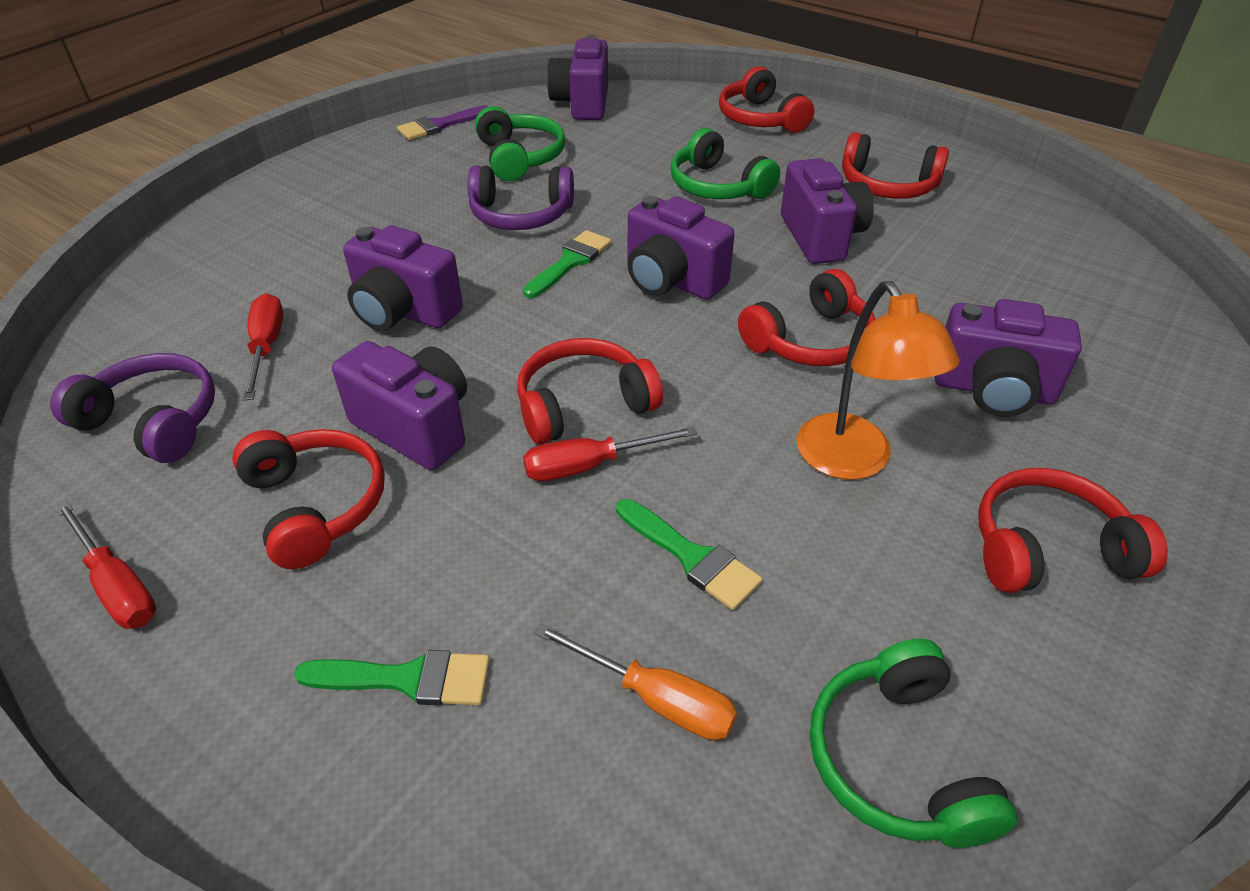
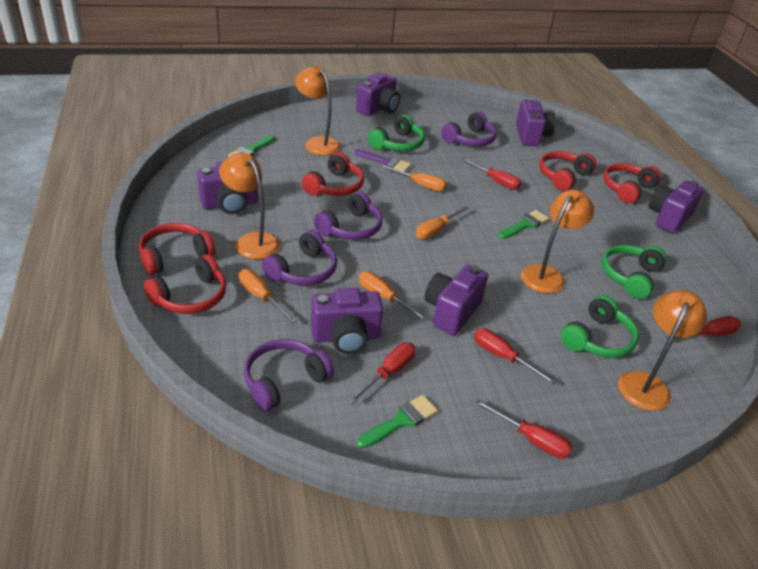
orange lamp: 1 -> 4
orange screwdriver: 1 -> 4
purple headphones: 2 -> 4
red headphones: 6 -> 5
red screwdriver: 3 -> 5

